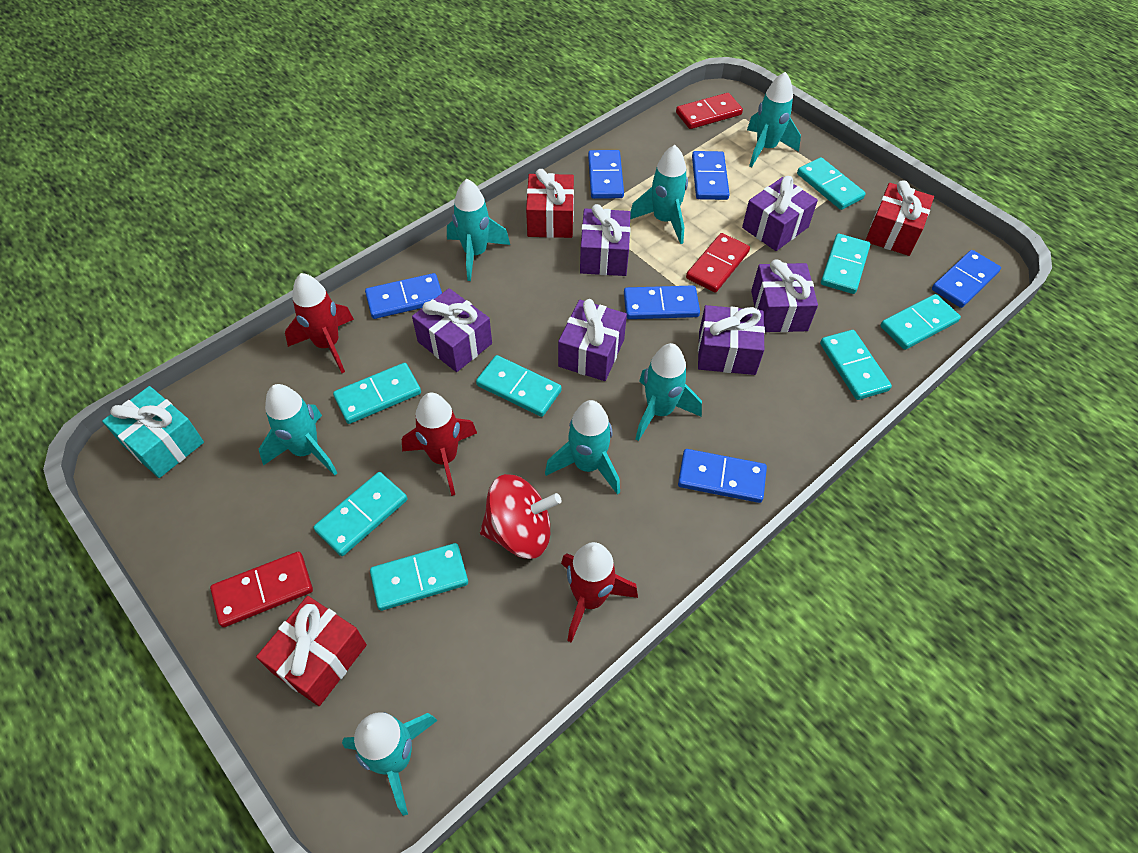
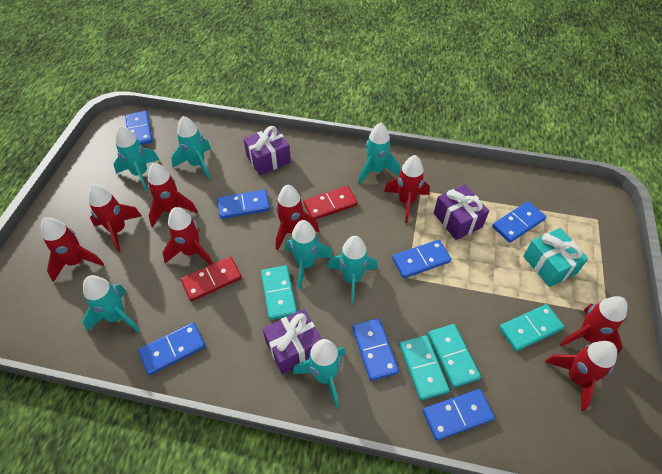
blue domino: 6 -> 7
purple gift: 6 -> 3
red domino: 3 -> 2
red gift: 3 -> 0
red rocket: 3 -> 8
red spinning top: 1 -> 0
turquoise domino: 8 -> 4

